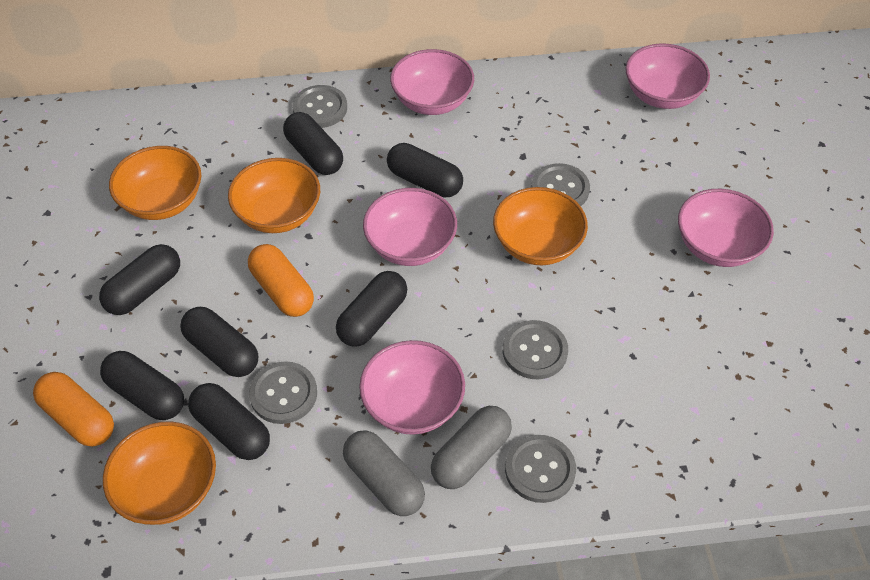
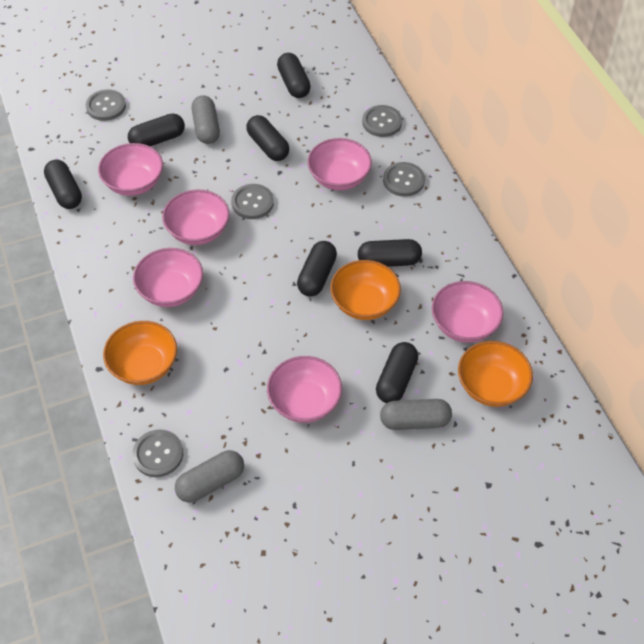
grey capsule: 2 -> 3
orange bowl: 4 -> 3
orange capsule: 2 -> 0
pink bowl: 5 -> 6

